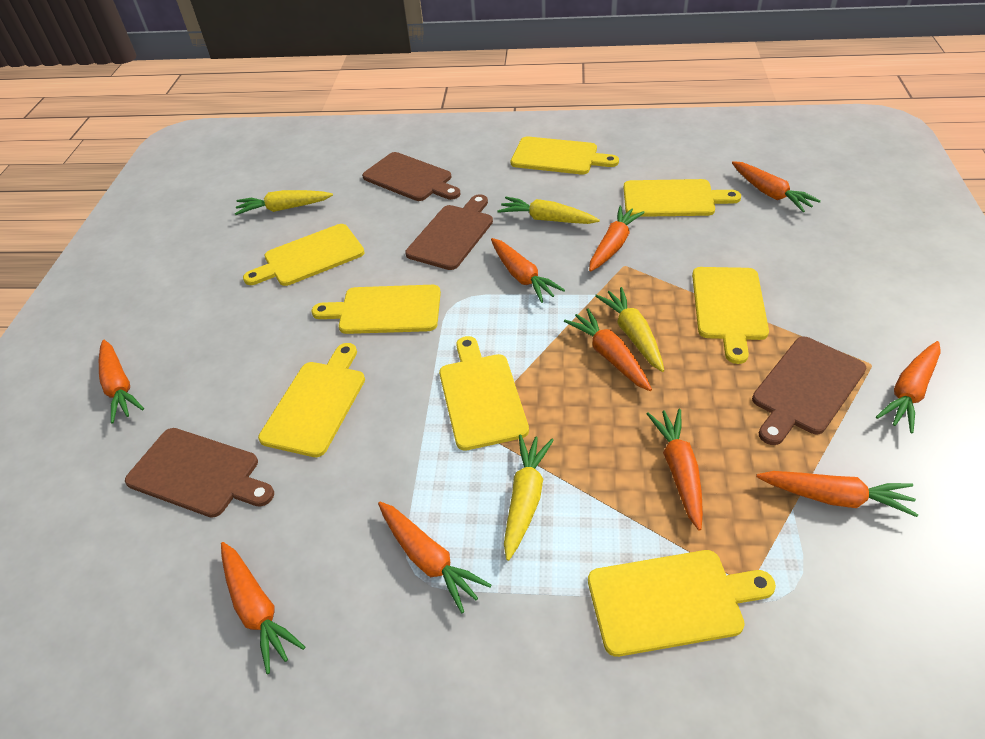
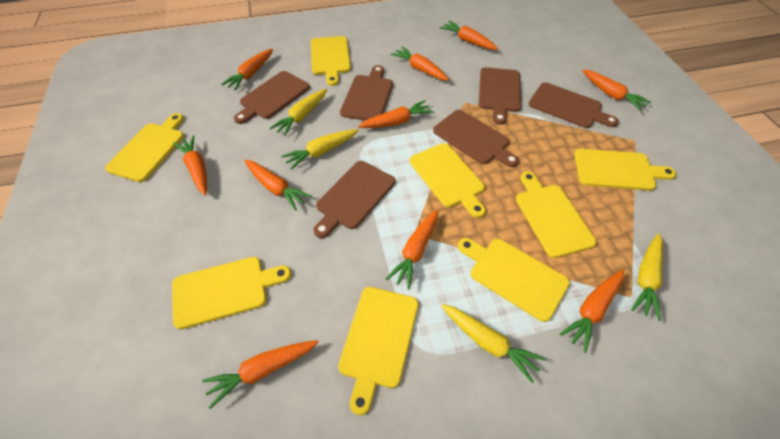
brown cutting board: 4 -> 6

